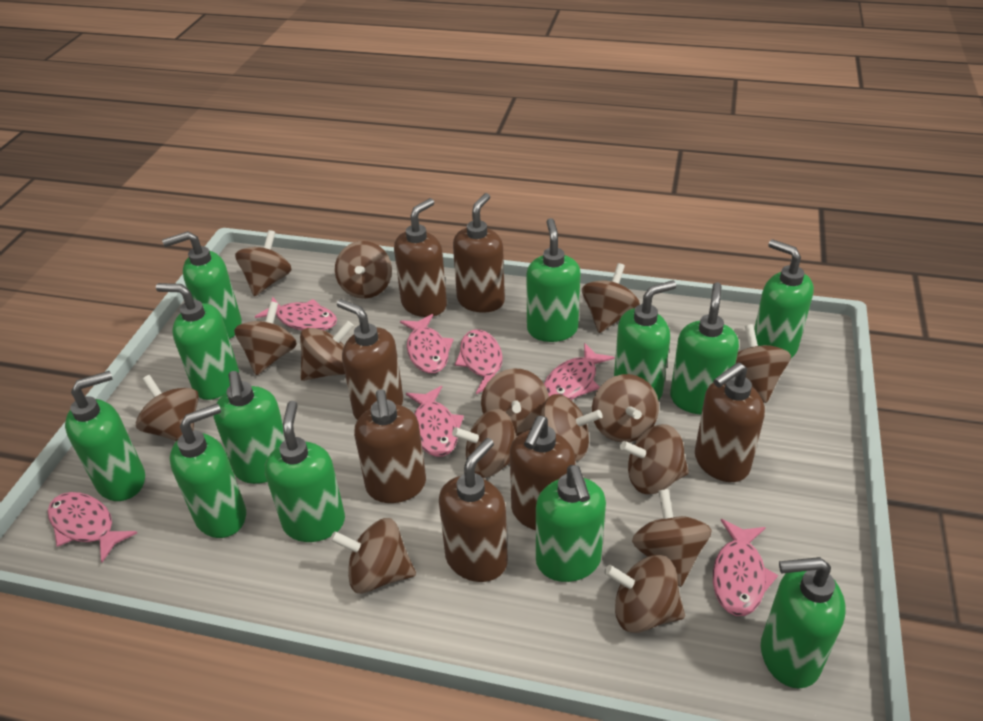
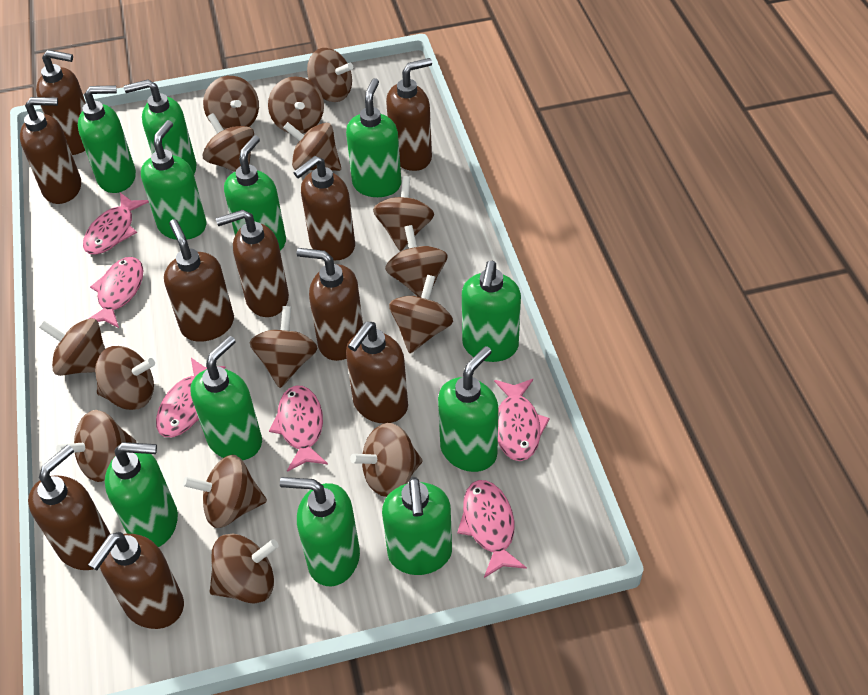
brown soap dispenser: 7 -> 10
green soap dispenser: 12 -> 11
pink fish: 7 -> 6

